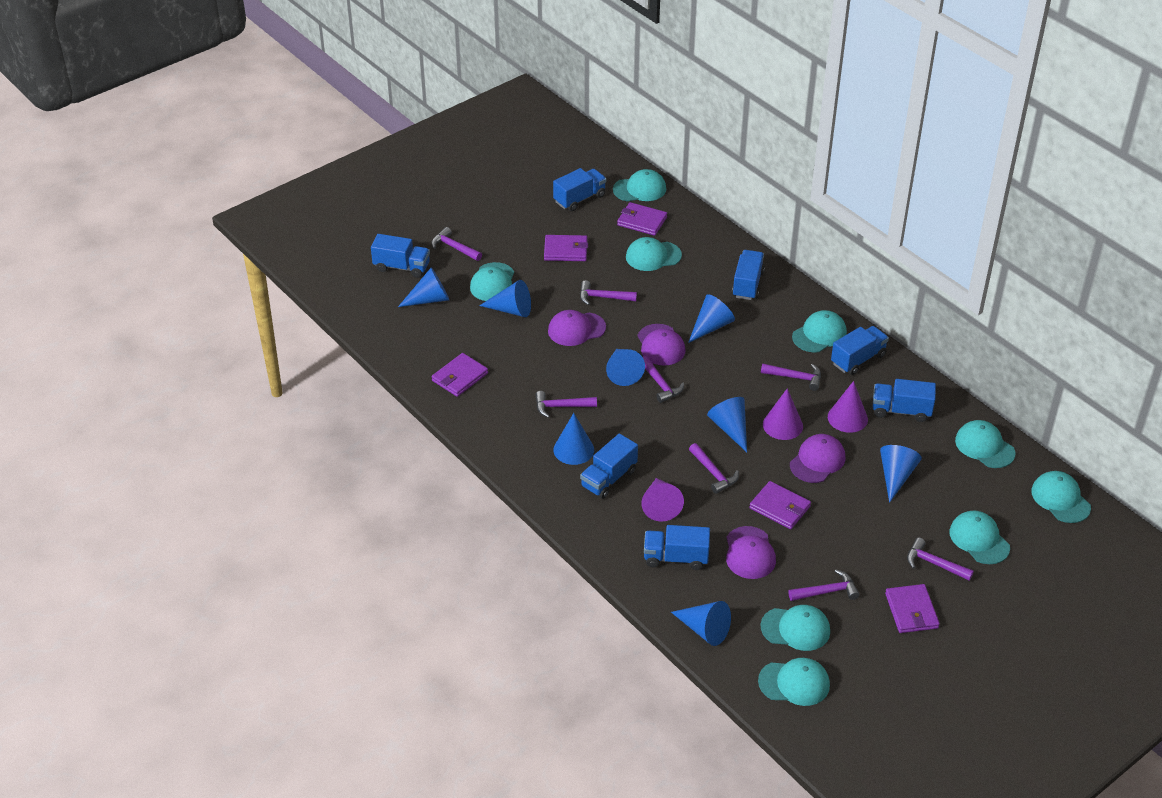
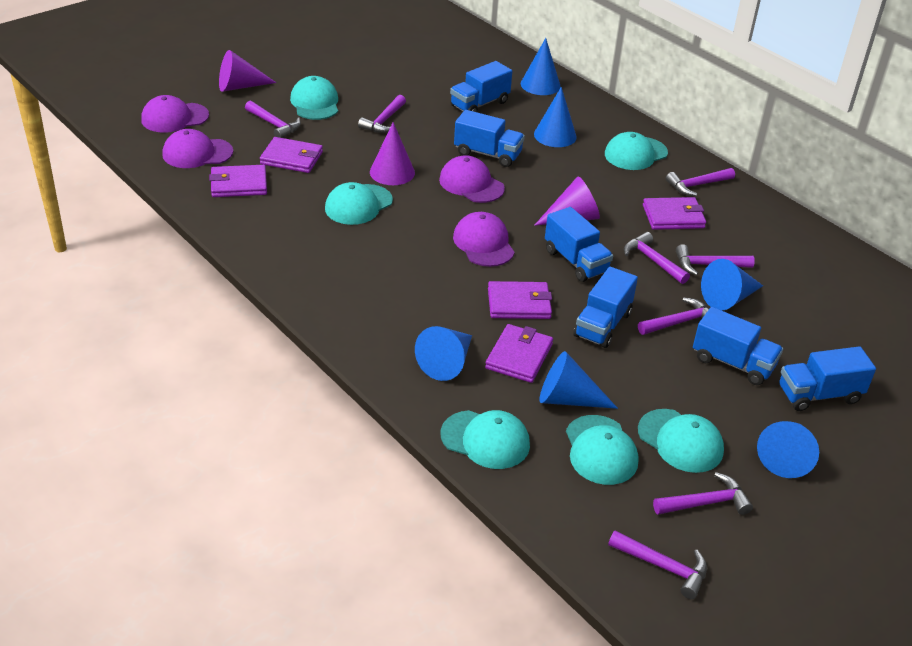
blue cone: 8 -> 6
blue truck: 7 -> 6
turquoise cap: 9 -> 6

